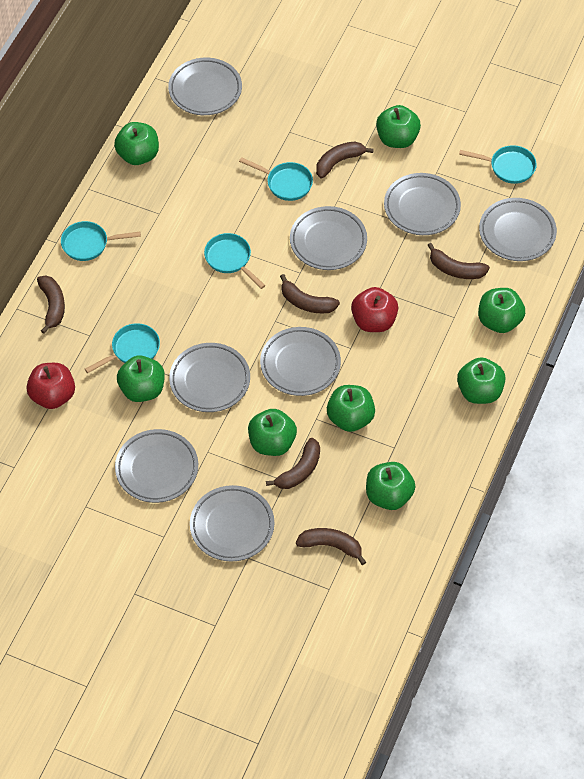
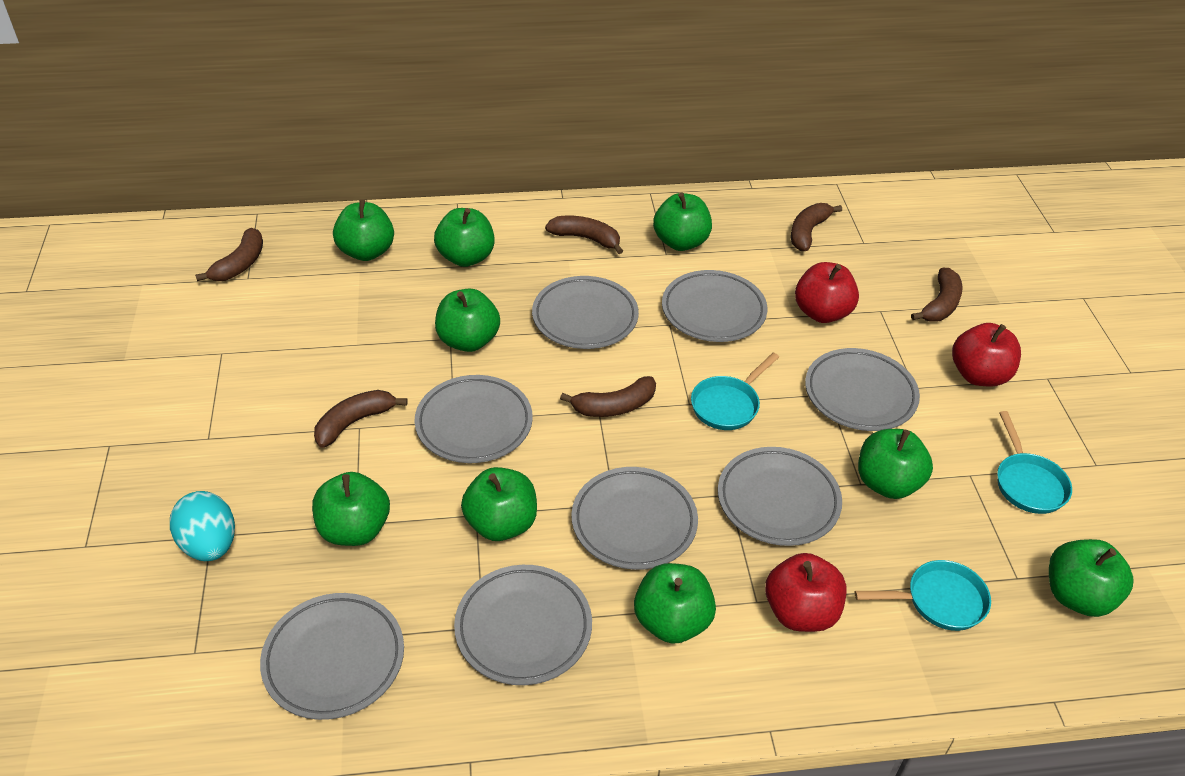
green apple: 8 -> 9
red apple: 2 -> 3
turquoise egg: 0 -> 1
turquoise pan: 5 -> 3

